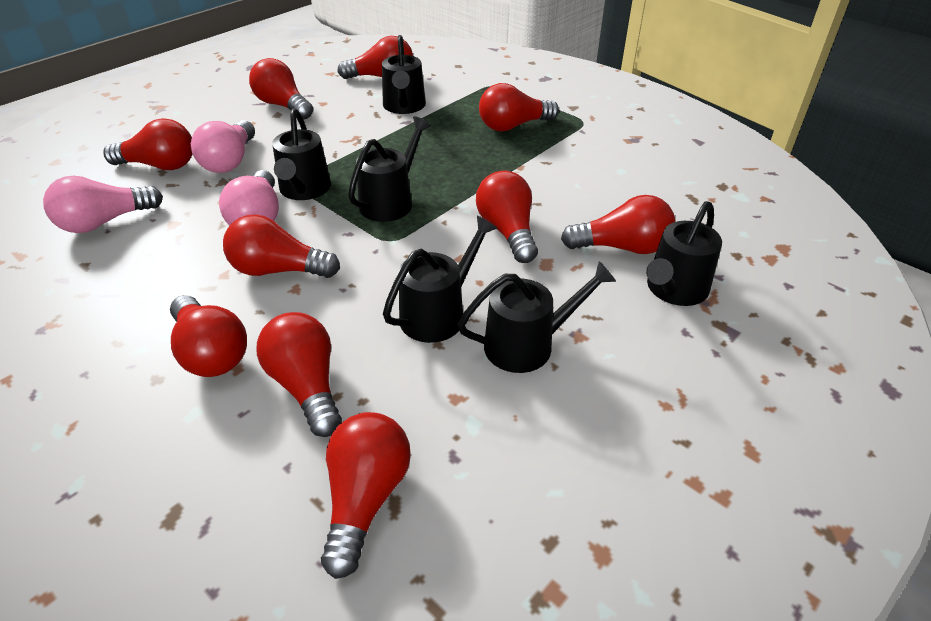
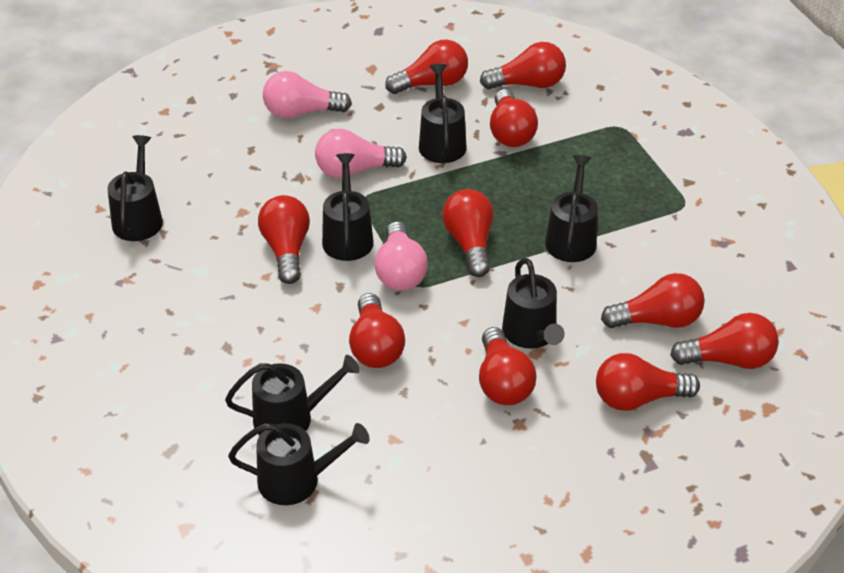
black watering can: 6 -> 7

